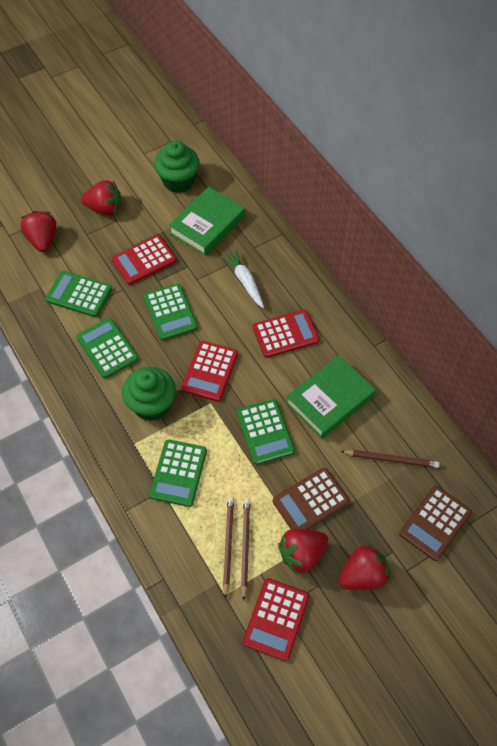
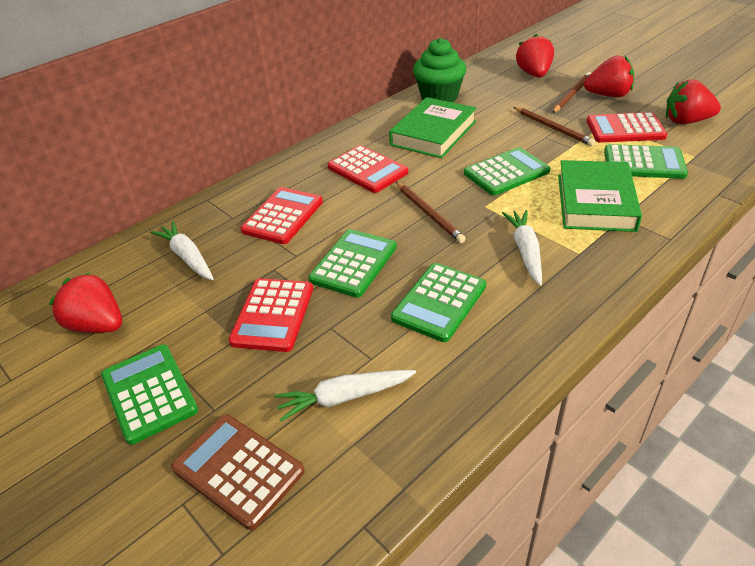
brown calculator: 2 -> 1
green cupcake: 2 -> 1
white carrot: 1 -> 3

